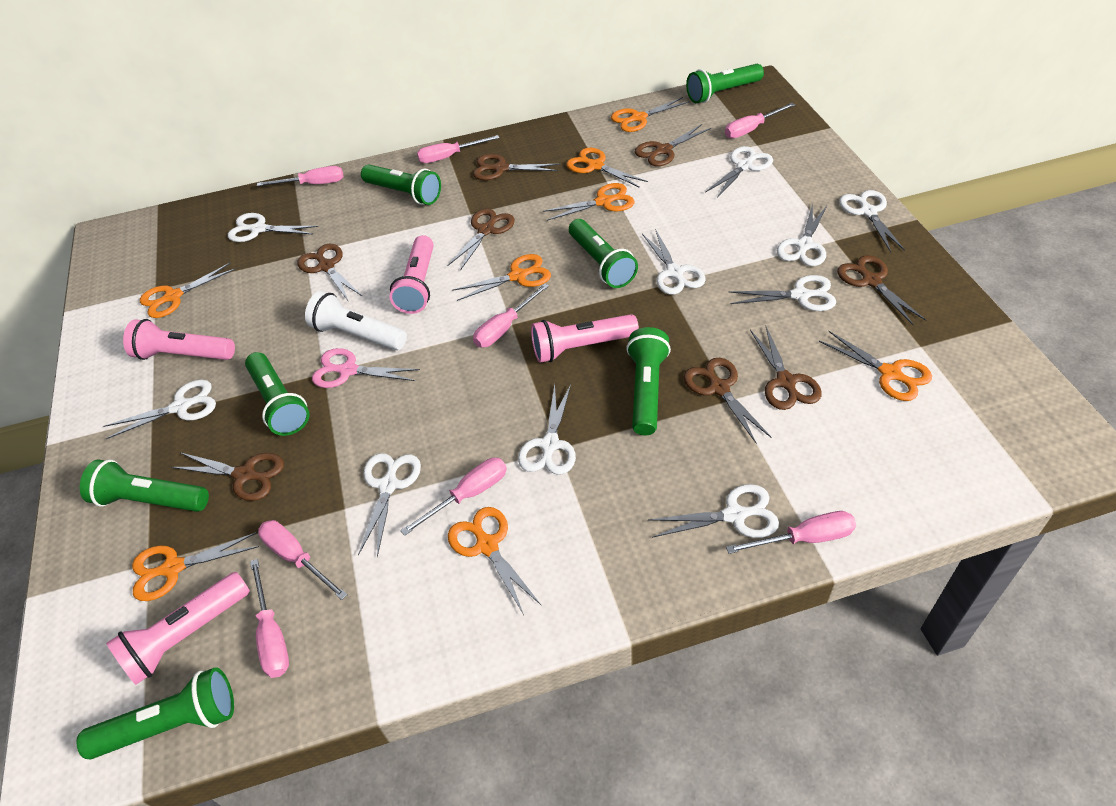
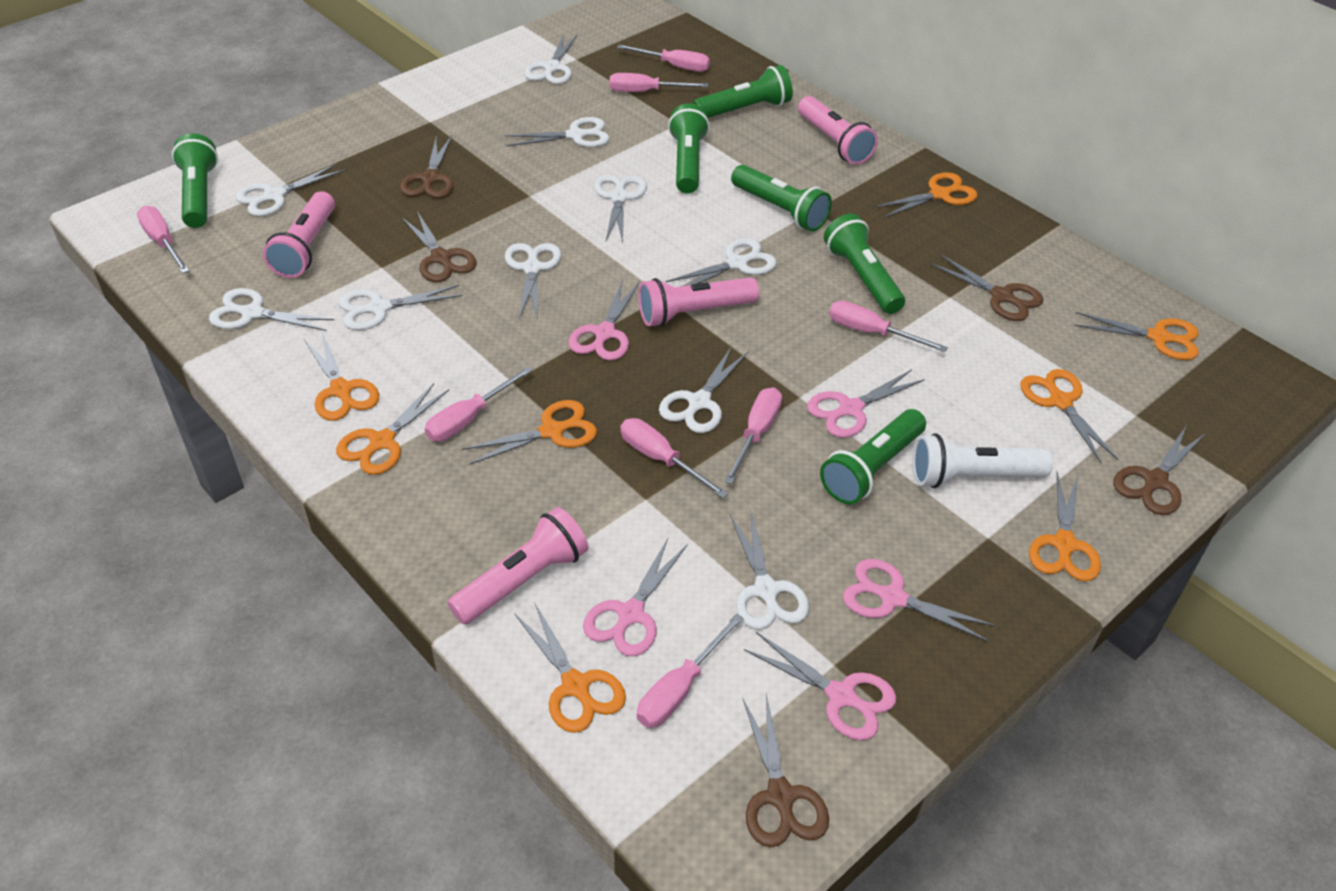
brown scissors: 8 -> 5
green flashlight: 7 -> 6
pink scissors: 1 -> 5

